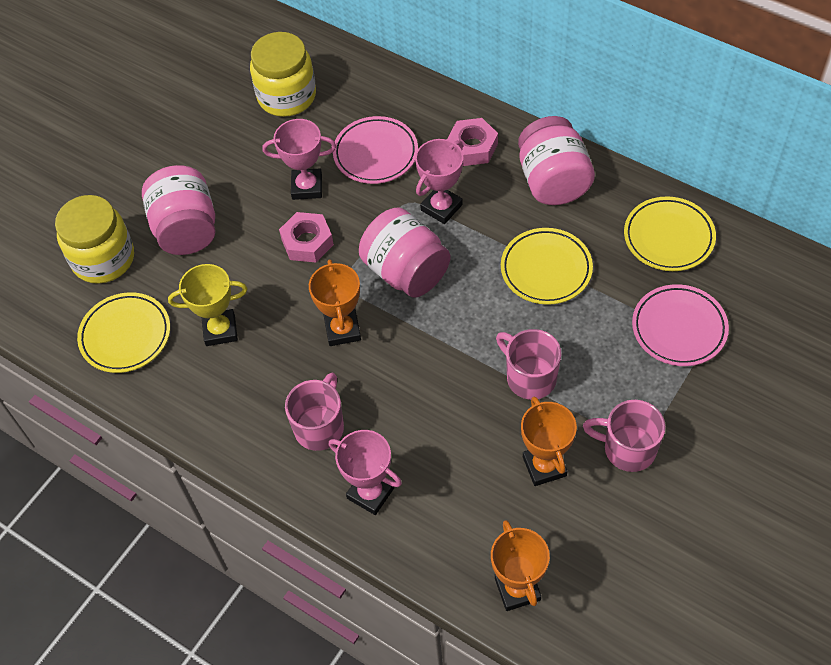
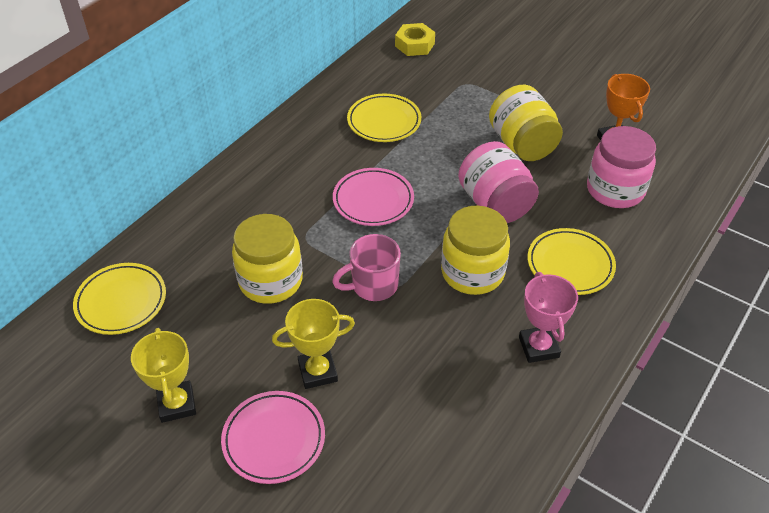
orange trophy: 3 -> 1
pink jar: 3 -> 2
pink mug: 3 -> 1
pink nut: 2 -> 0
pink trophy: 3 -> 1
yellow jar: 2 -> 3
yellow nut: 0 -> 1
yellow trophy: 1 -> 2

